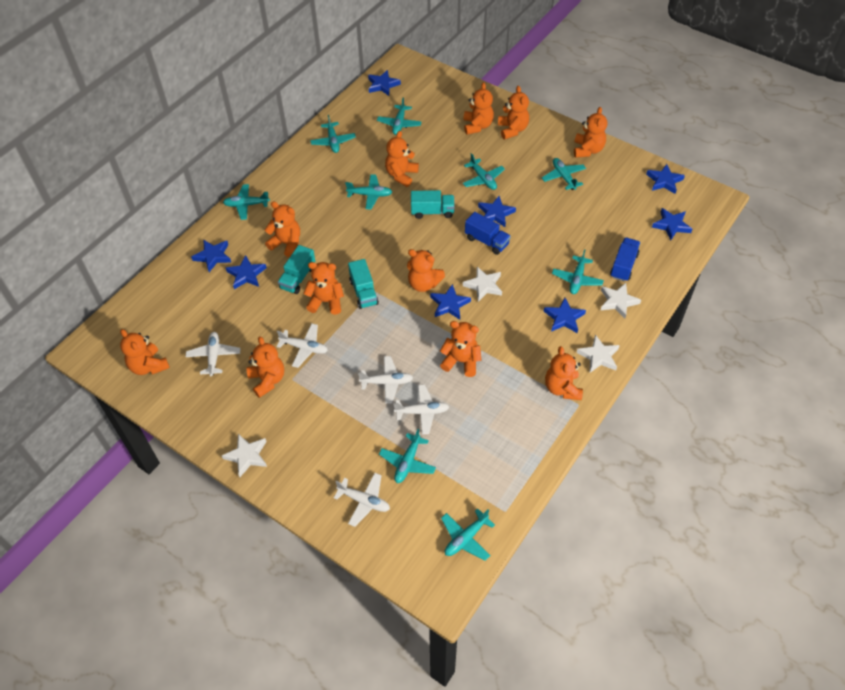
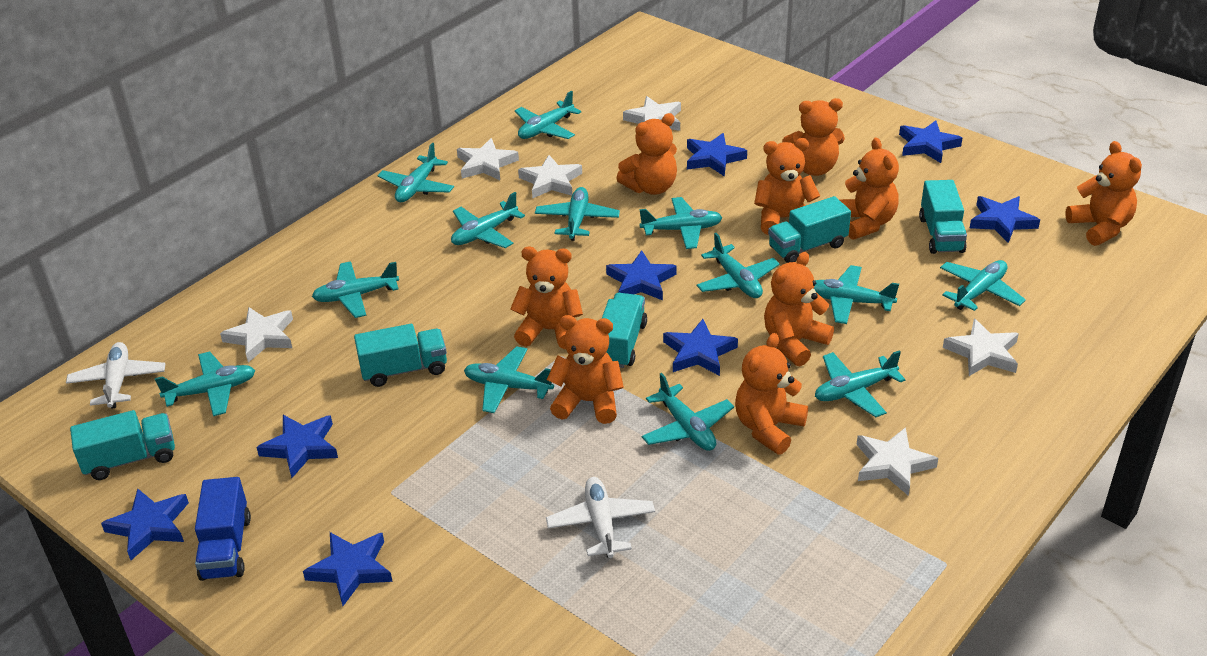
blue truck: 2 -> 1
orange teddy bear: 11 -> 9
turquoise plane: 9 -> 13
turquoise truck: 3 -> 5
white plane: 5 -> 2
white star: 4 -> 6

